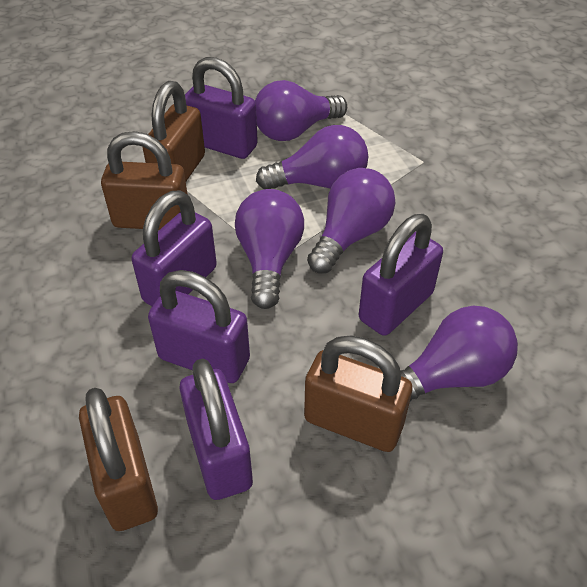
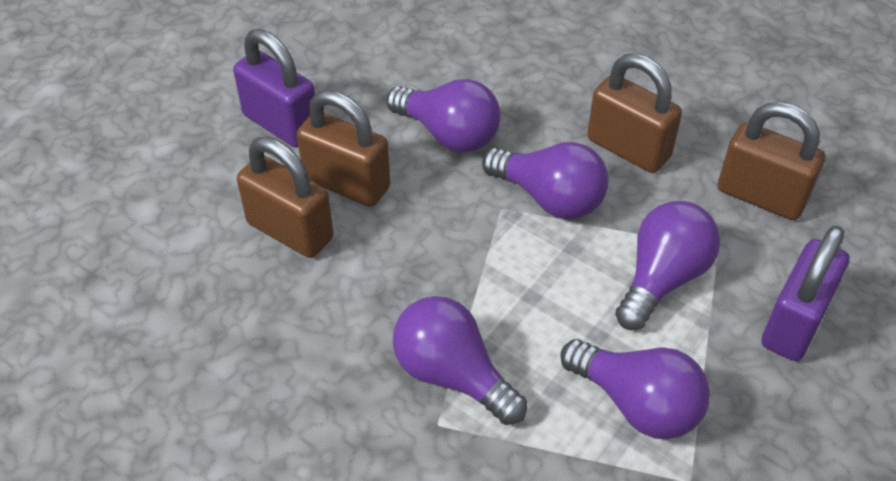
purple padlock: 5 -> 2

